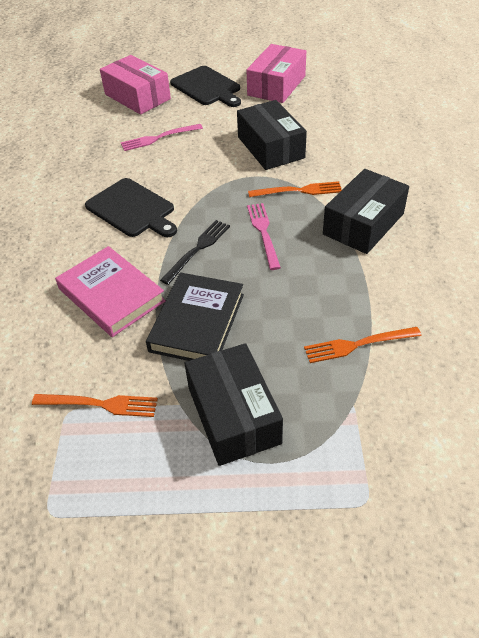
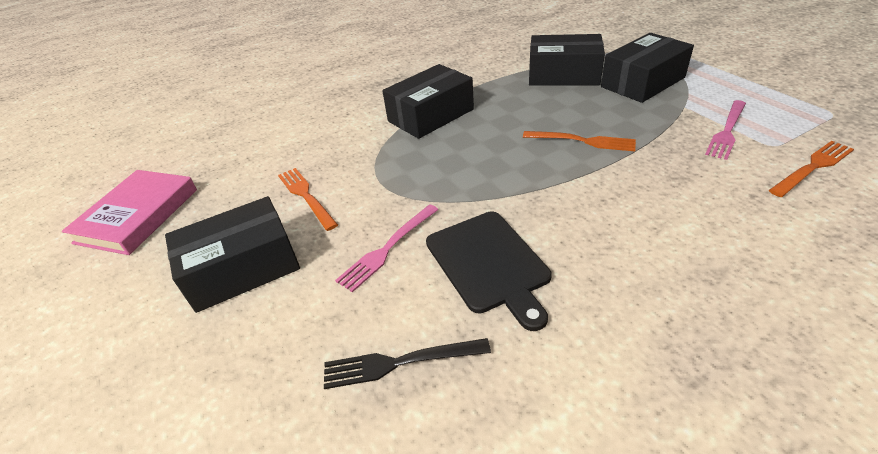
black book: 1 -> 0
black box: 3 -> 4
black cutting board: 2 -> 1
pink box: 2 -> 0

